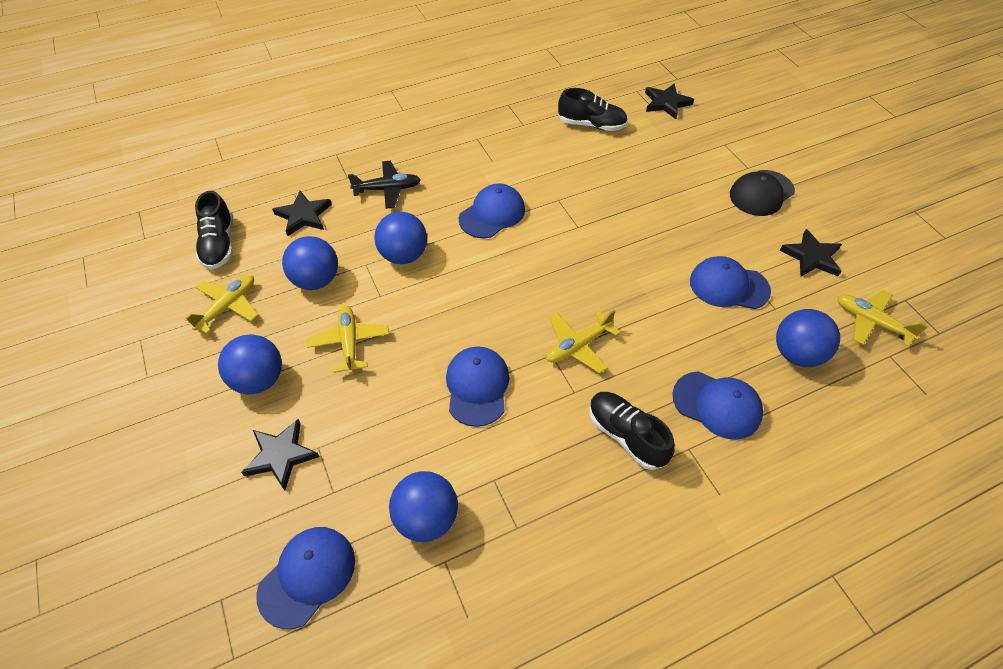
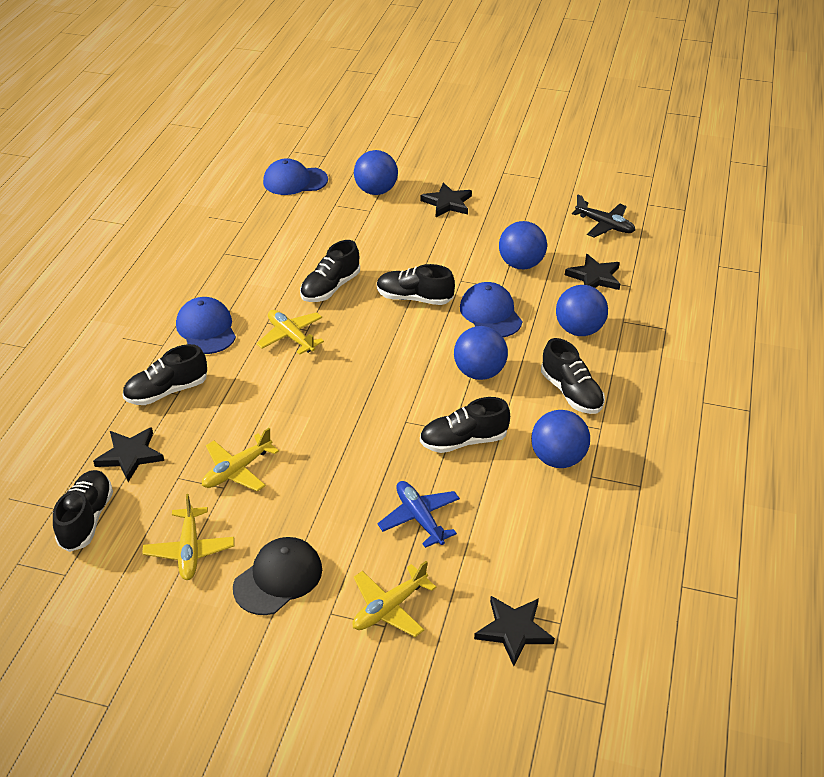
black shoe: 3 -> 6
blue cap: 5 -> 3
blue plane: 0 -> 1

